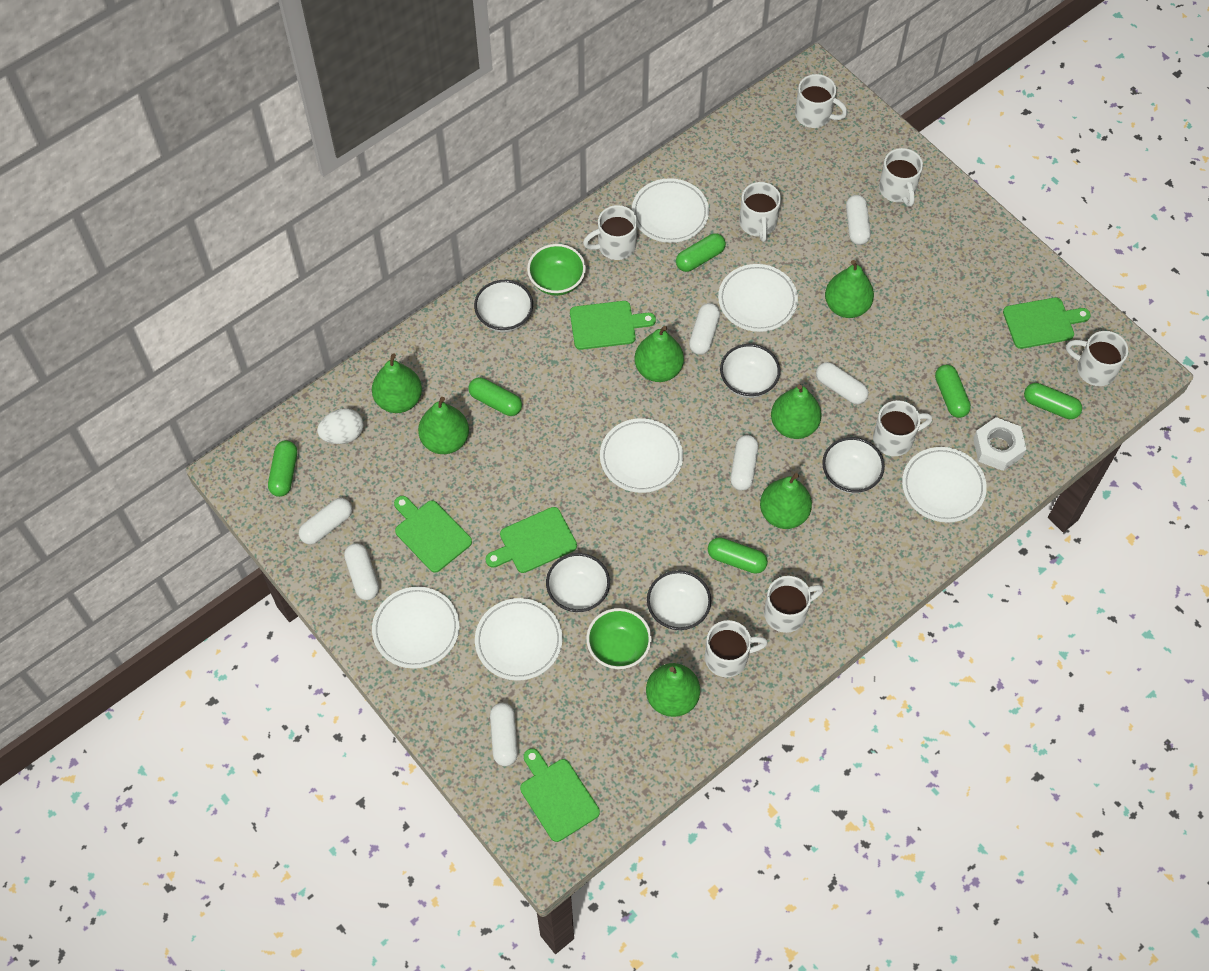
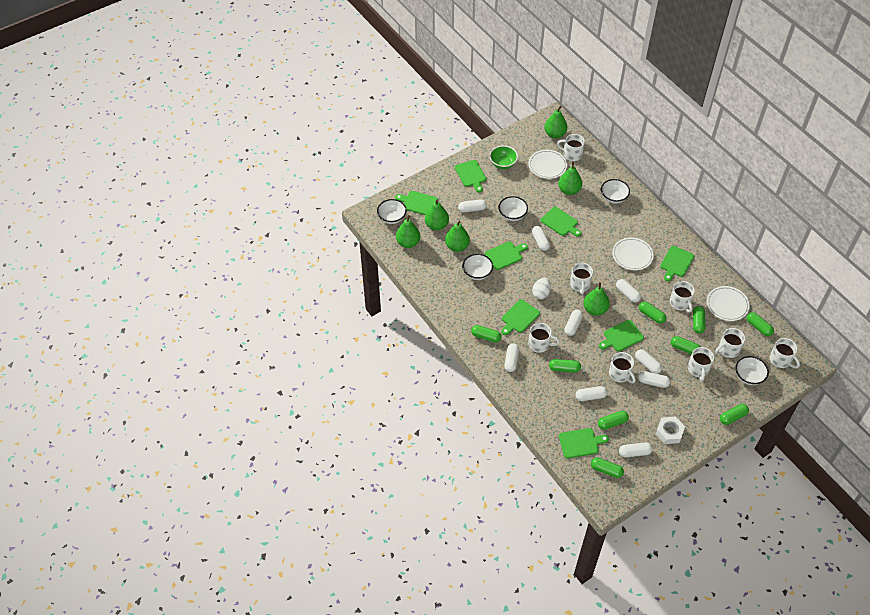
green bowl: 2 -> 1
green capsule: 6 -> 9
green cutting board: 5 -> 8
green pear: 7 -> 6
white capsule: 7 -> 9
white plate: 6 -> 3

